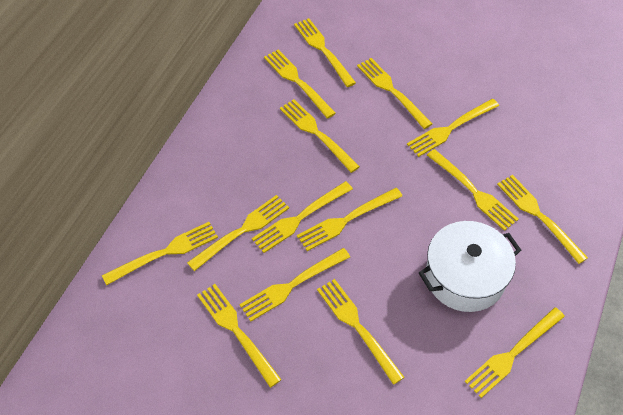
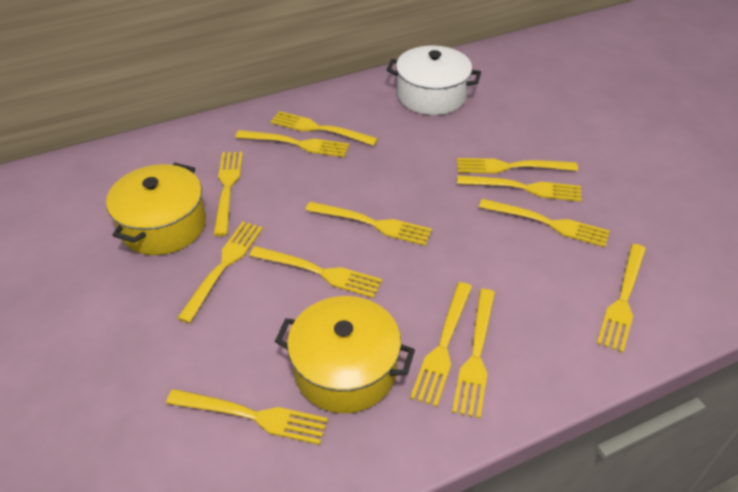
yellow fork: 15 -> 13
yellow pot: 0 -> 2

